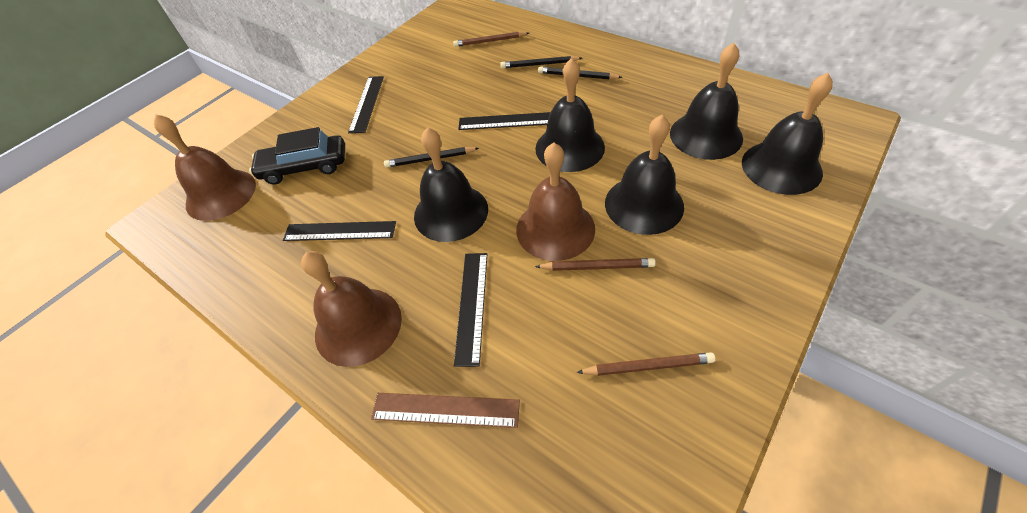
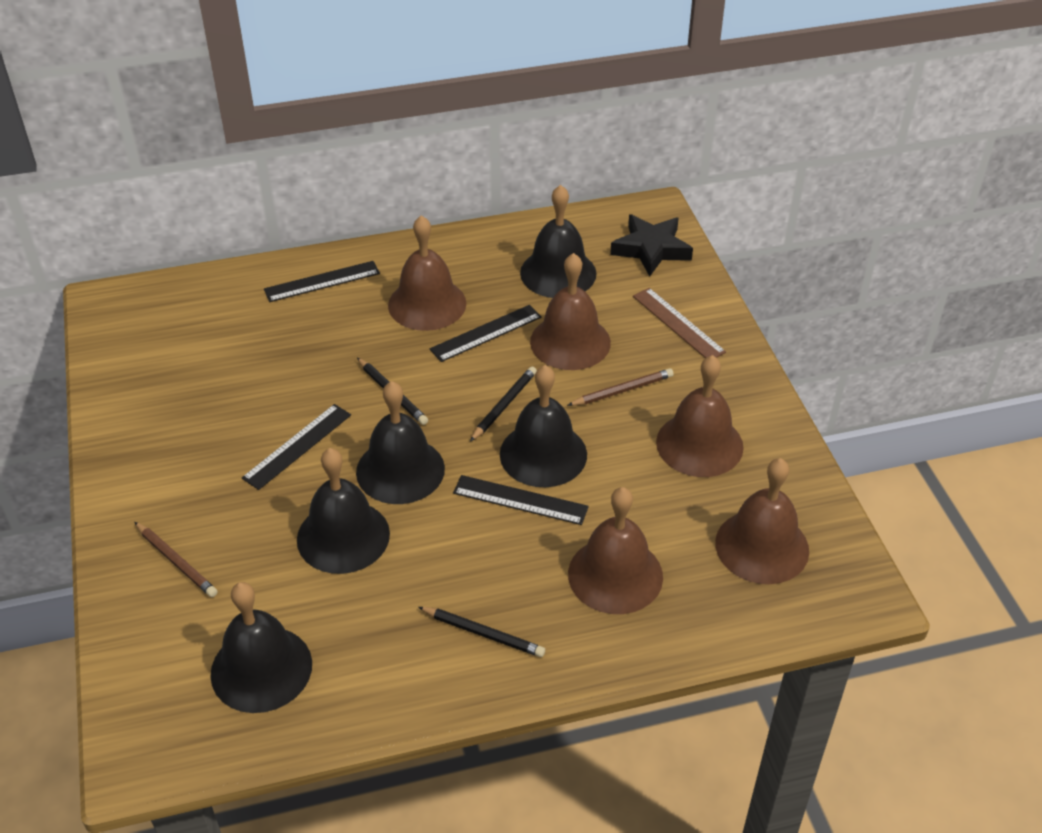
black car: 1 -> 0
black star: 0 -> 1
brown bell: 3 -> 5
brown pencil: 3 -> 2

